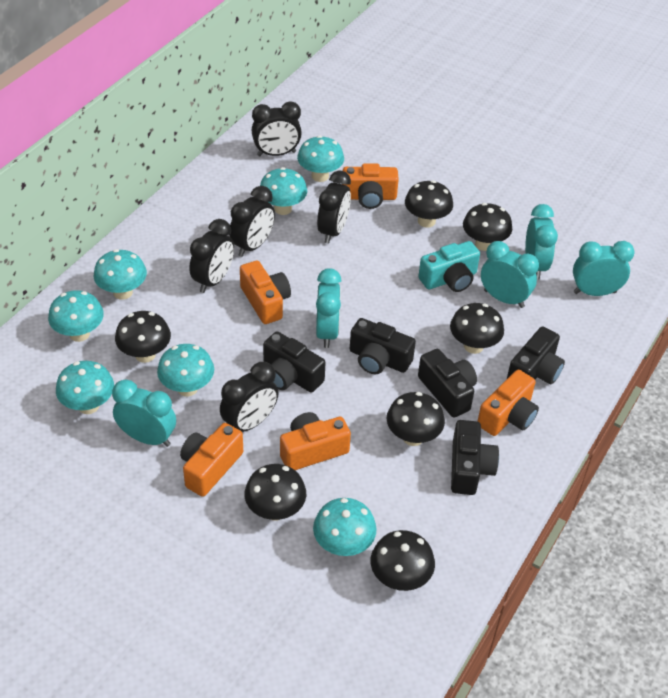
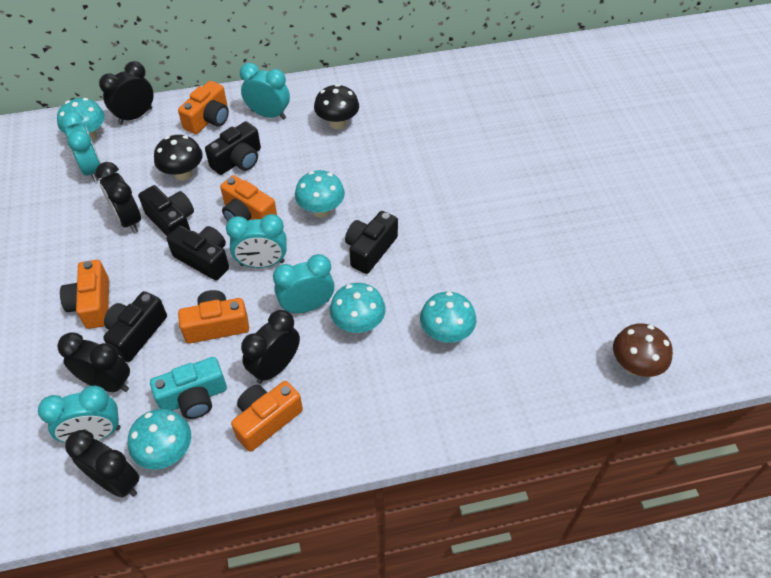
black mushroom: 7 -> 2
brown mushroom: 0 -> 1
turquoise mushroom: 7 -> 5

